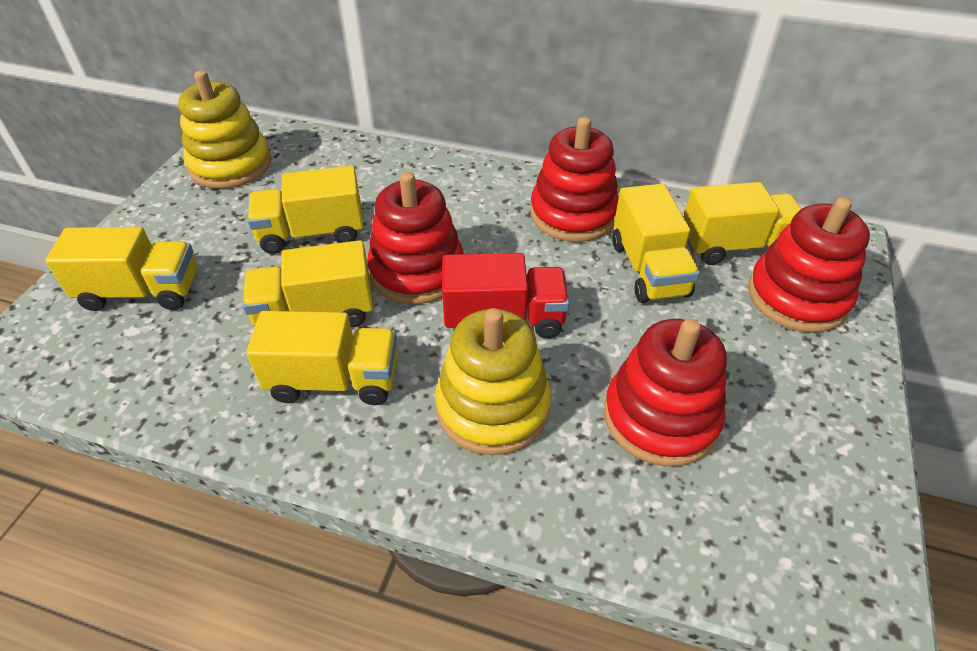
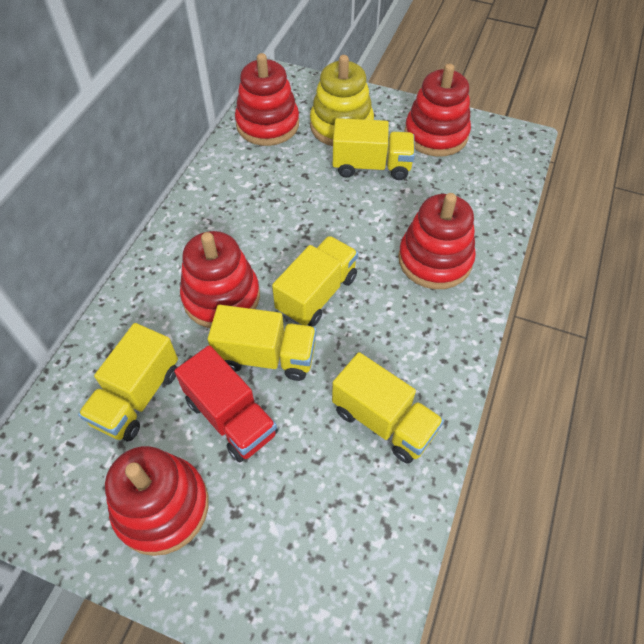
red stacking toy: 4 -> 5
yellow stacking toy: 2 -> 1
yellow truck: 6 -> 5

